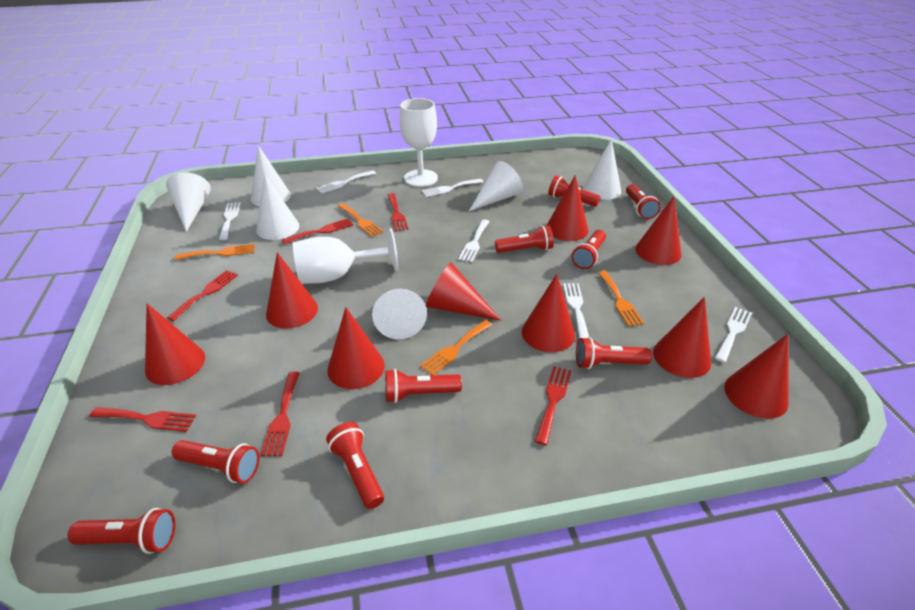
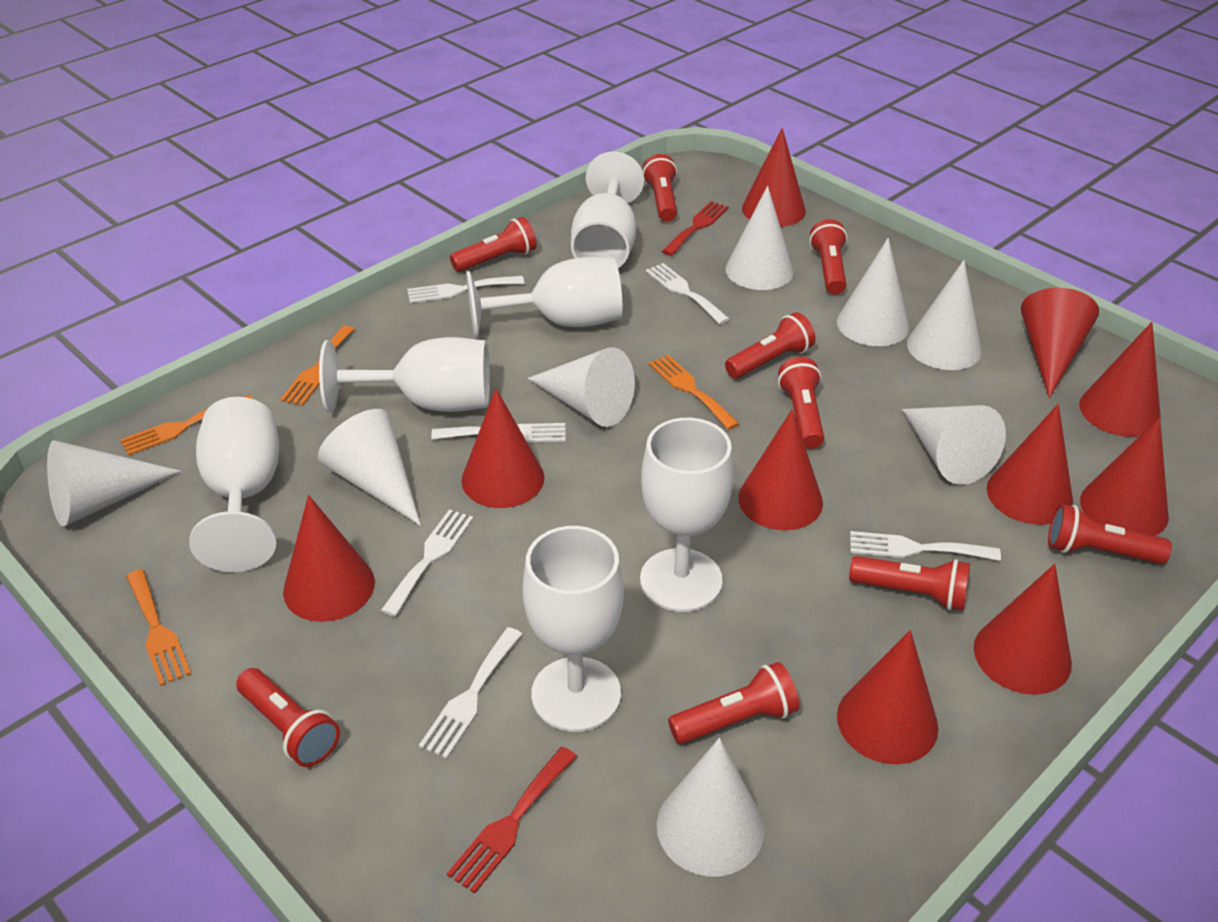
red cone: 9 -> 10
red fork: 6 -> 2
white cone: 6 -> 8
white goblet: 2 -> 6

